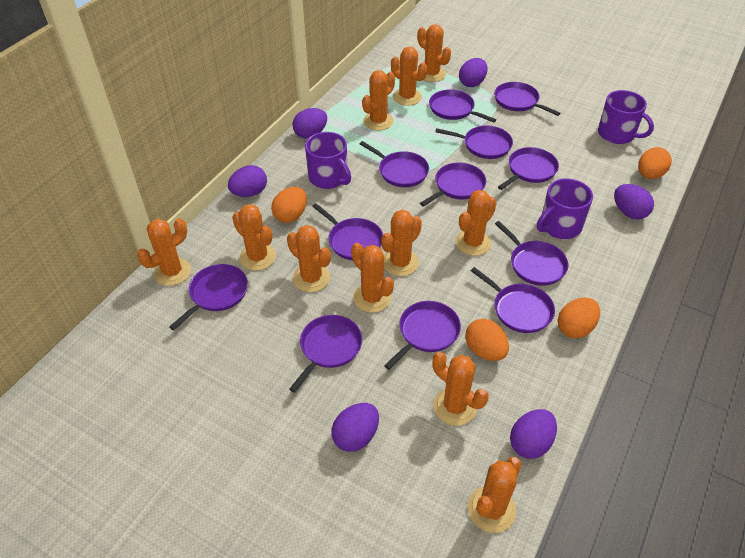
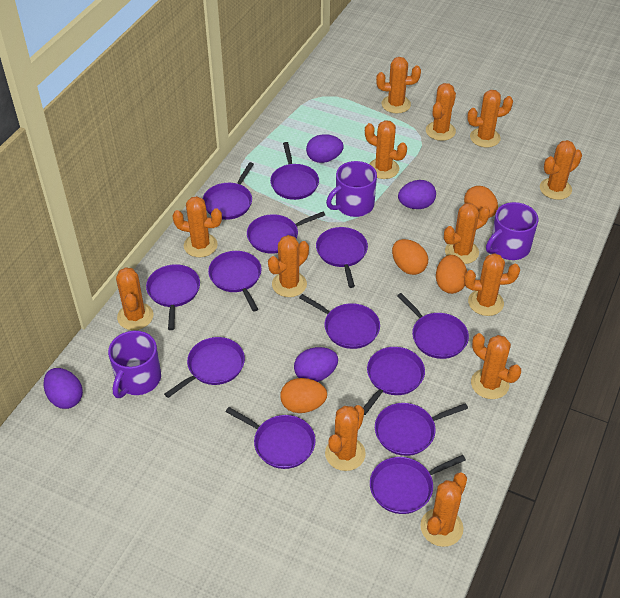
orange cactus: 11 -> 13
purple egg: 6 -> 4
purple pan: 12 -> 13

